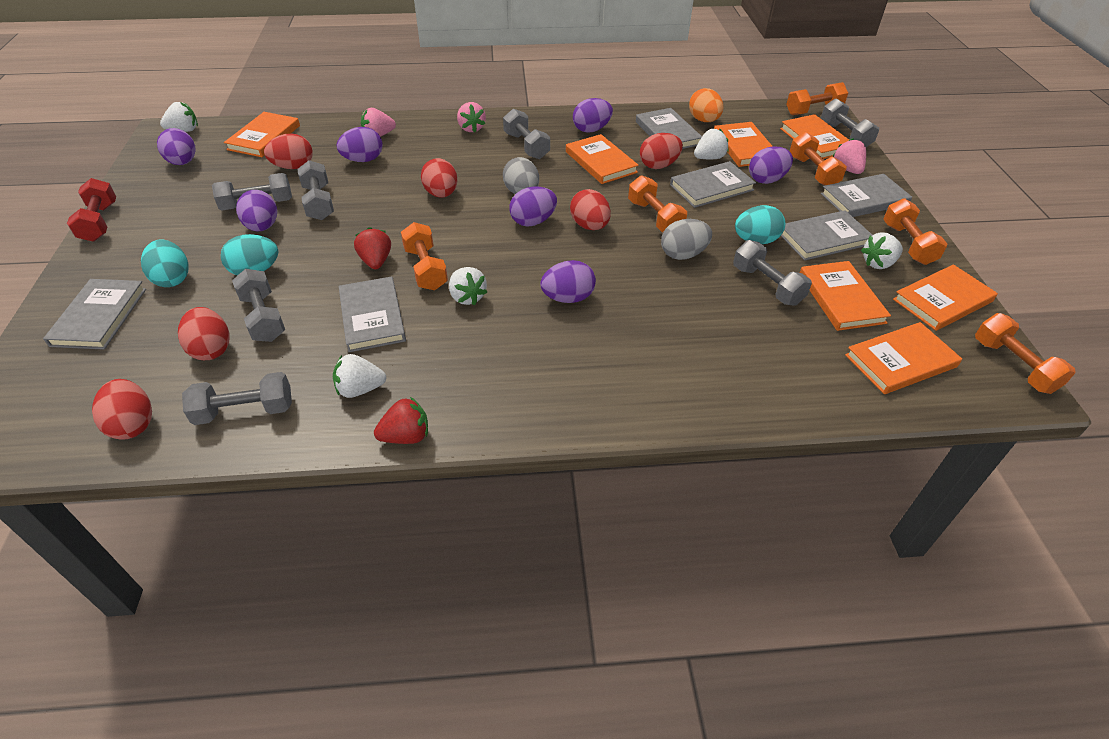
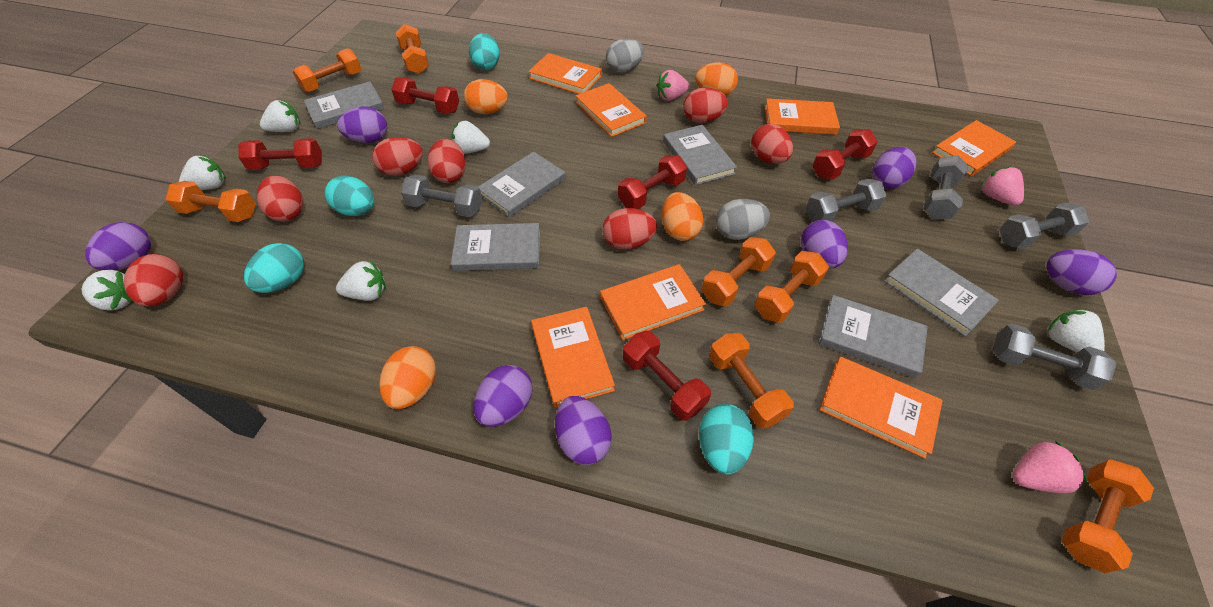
grey dumbbell: 7 -> 5
orange dumbbell: 6 -> 7
orange egg: 1 -> 4
red dumbbell: 1 -> 5
red egg: 6 -> 7
red strawberry: 2 -> 0
turquoise egg: 3 -> 4
white strawberry: 5 -> 6

